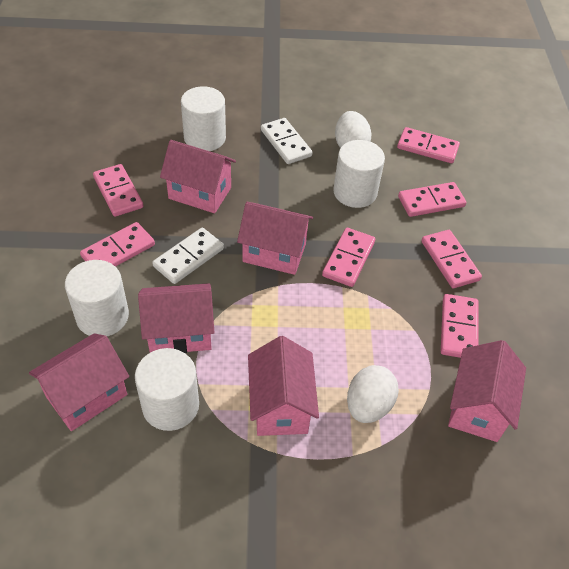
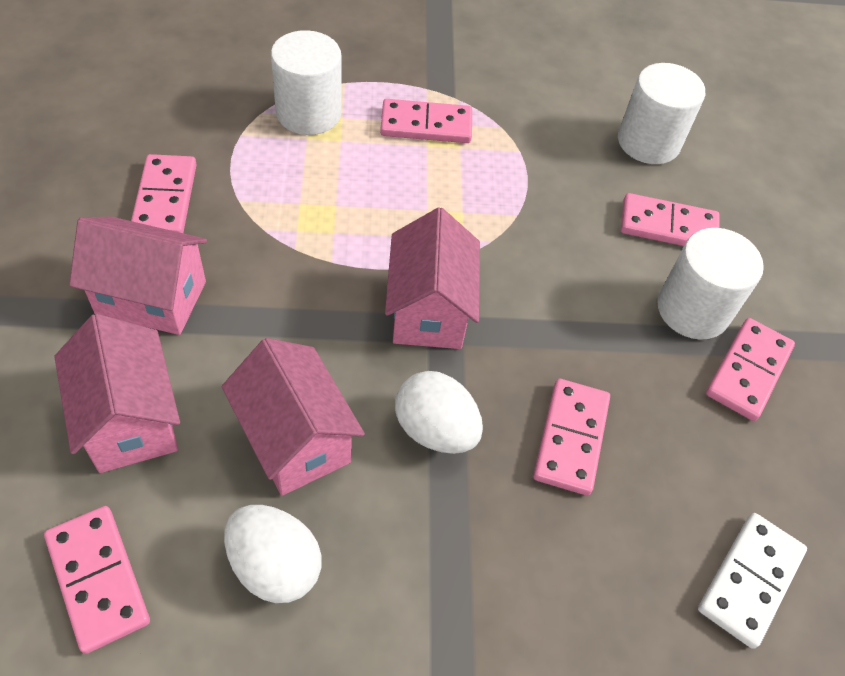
pink domino: 7 -> 6
pink house: 6 -> 4
white cylinder: 4 -> 3
white domino: 2 -> 1

